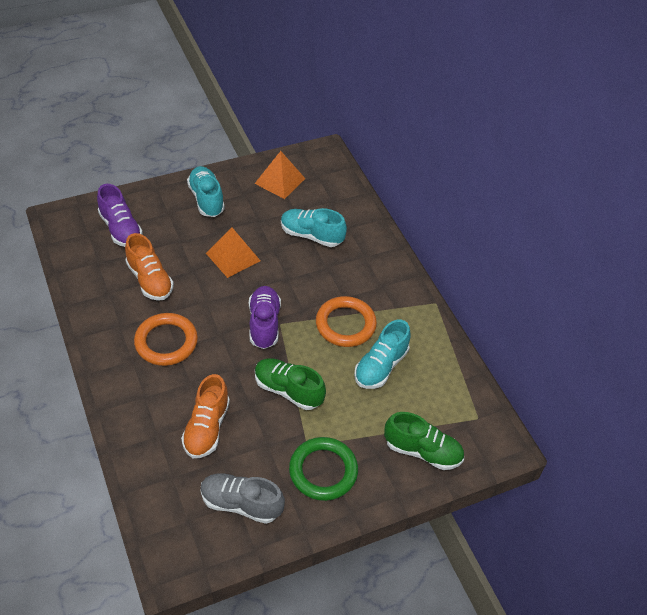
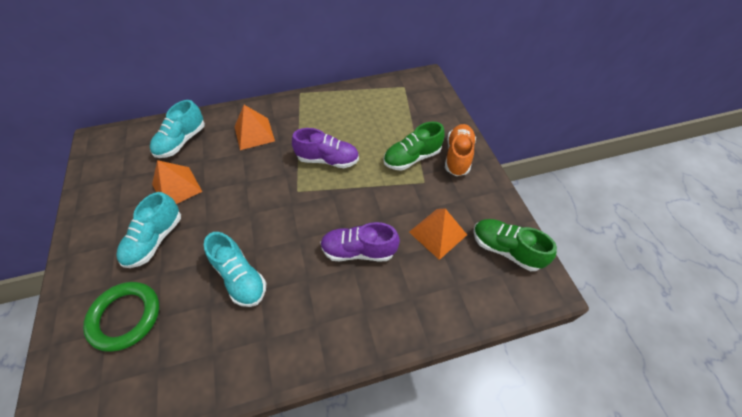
grey shoe: 1 -> 0
orange pyramid: 2 -> 3
orange ring: 2 -> 0
orange shoe: 2 -> 1

